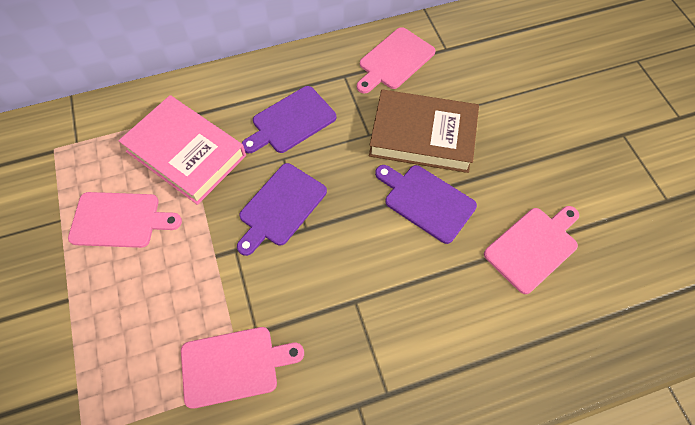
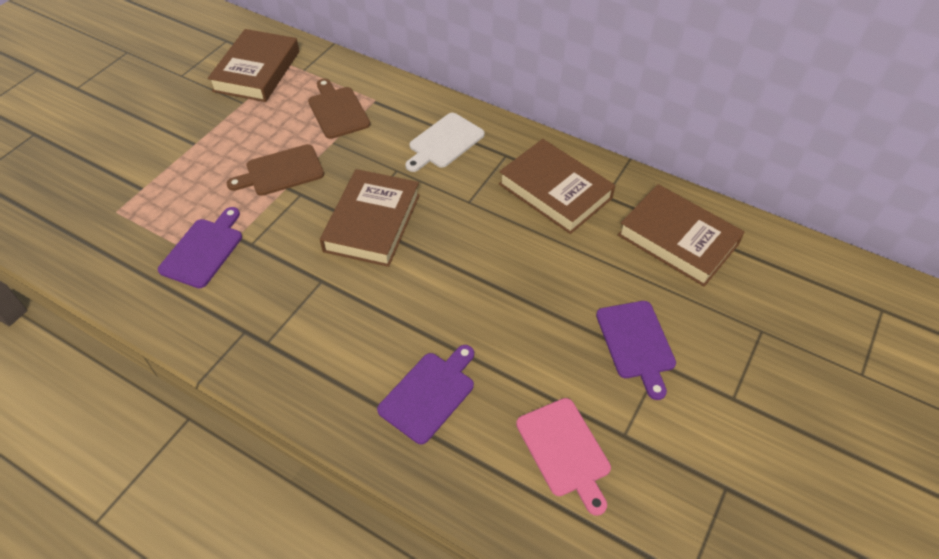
brown book: 1 -> 4
brown cutting board: 0 -> 2
pink book: 1 -> 0
pink cutting board: 4 -> 1
white cutting board: 0 -> 1

